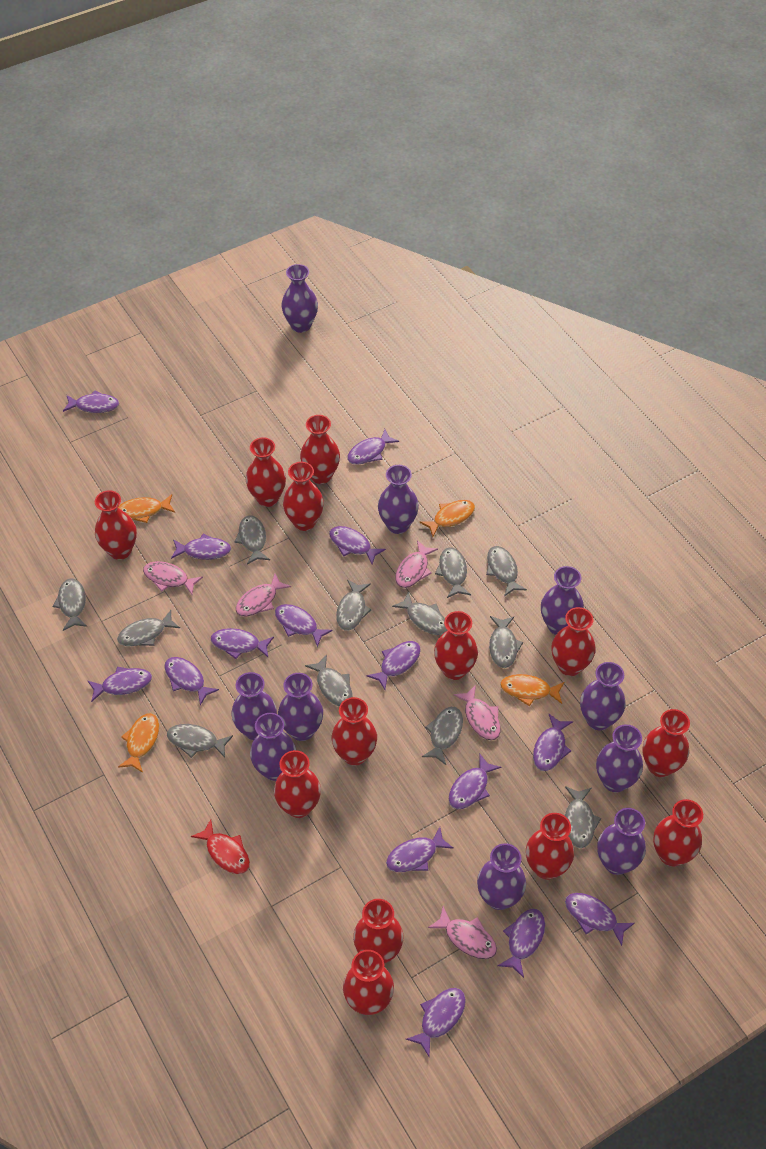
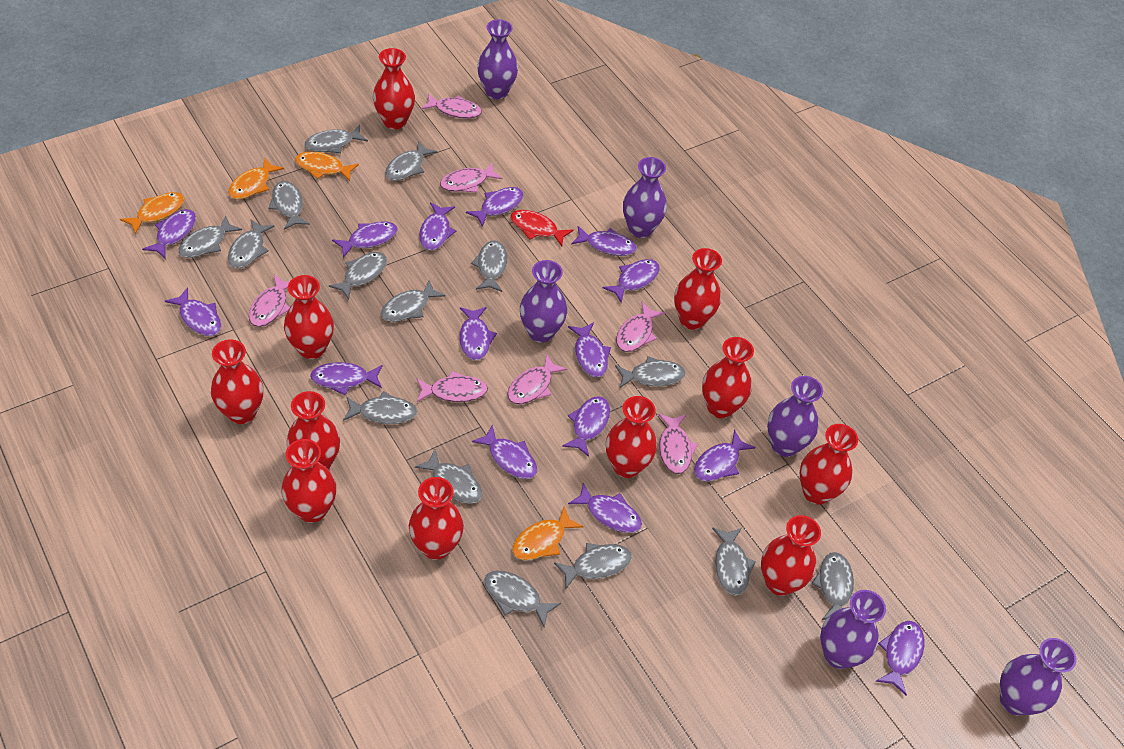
grey fish: 12 -> 15
pink fish: 5 -> 7
purple vase: 10 -> 6
red vase: 13 -> 11

